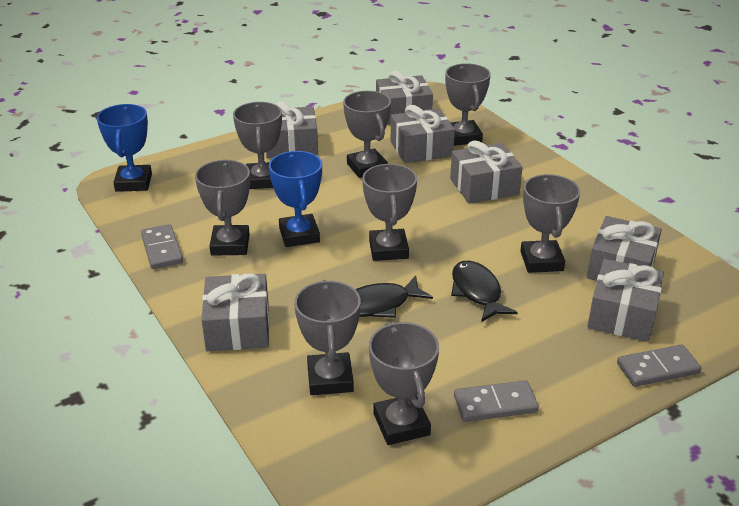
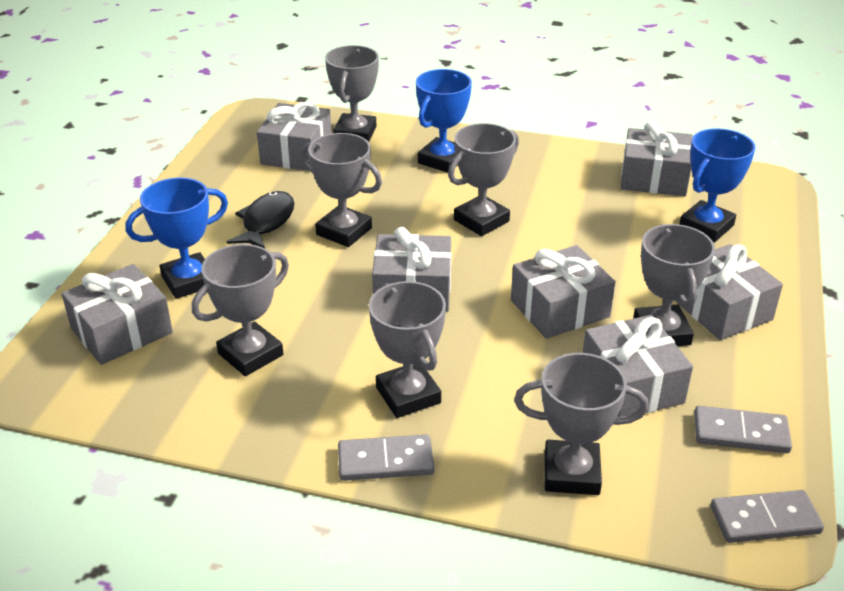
black fish: 2 -> 1
blue trophy: 2 -> 3
grey trophy: 8 -> 7

